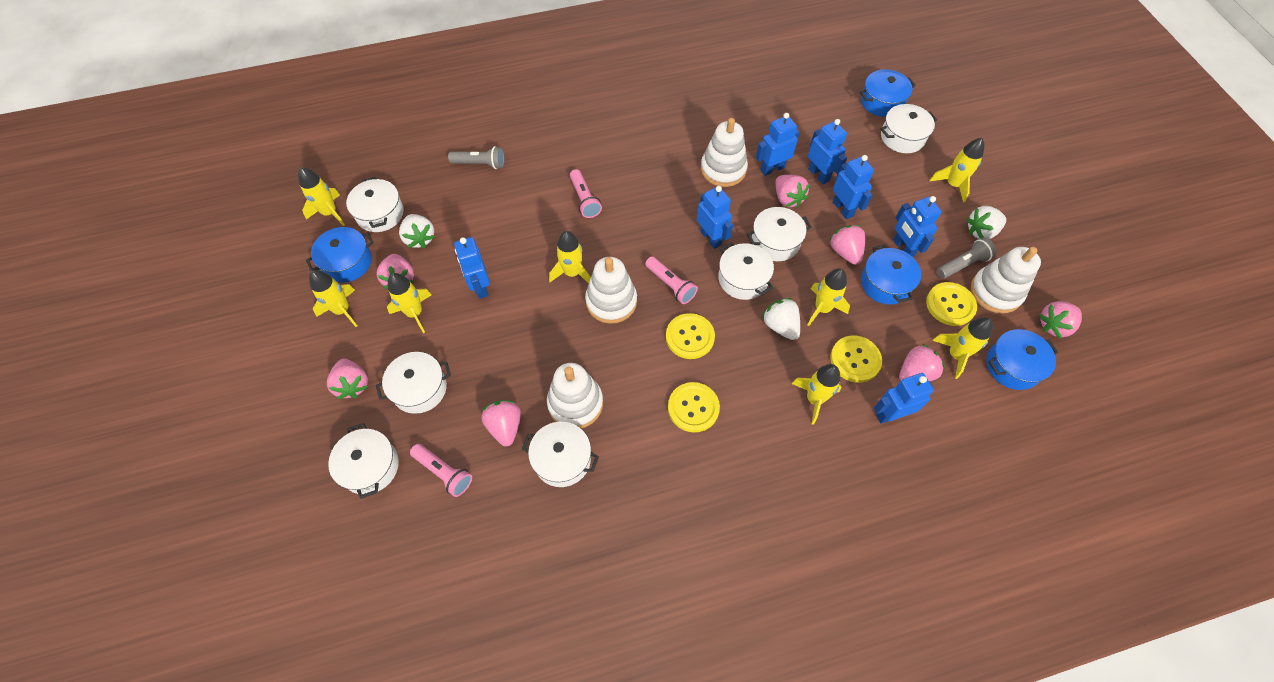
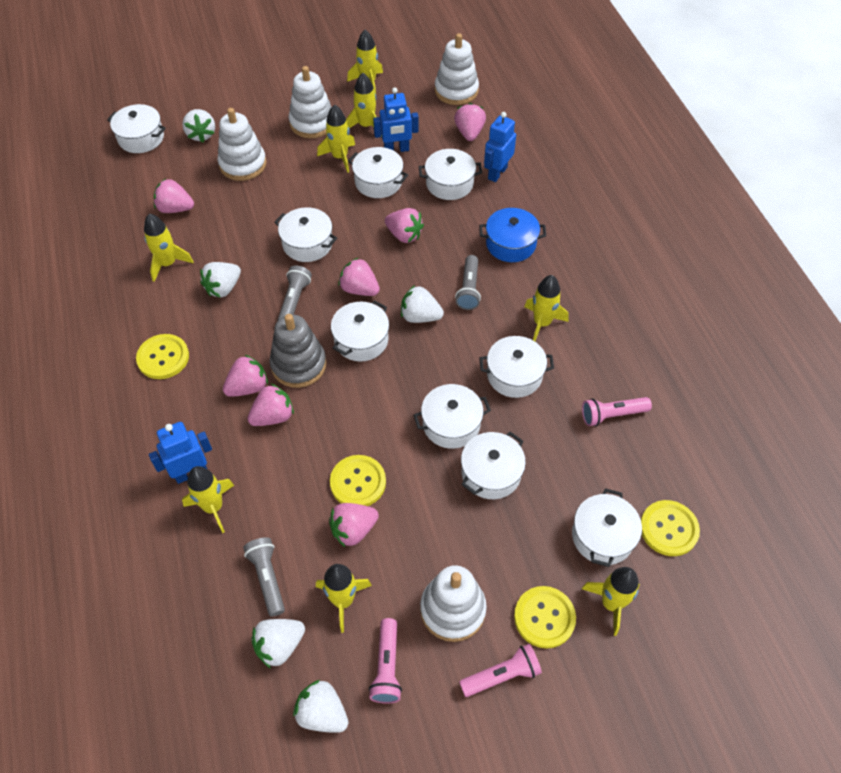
blue pot: 4 -> 1
blue robot: 7 -> 3
grey flashlight: 2 -> 3
grey stacking toy: 0 -> 1
white pot: 7 -> 9
white strawberry: 3 -> 5

